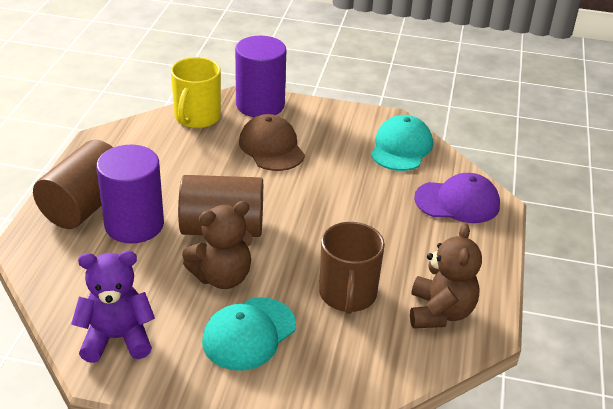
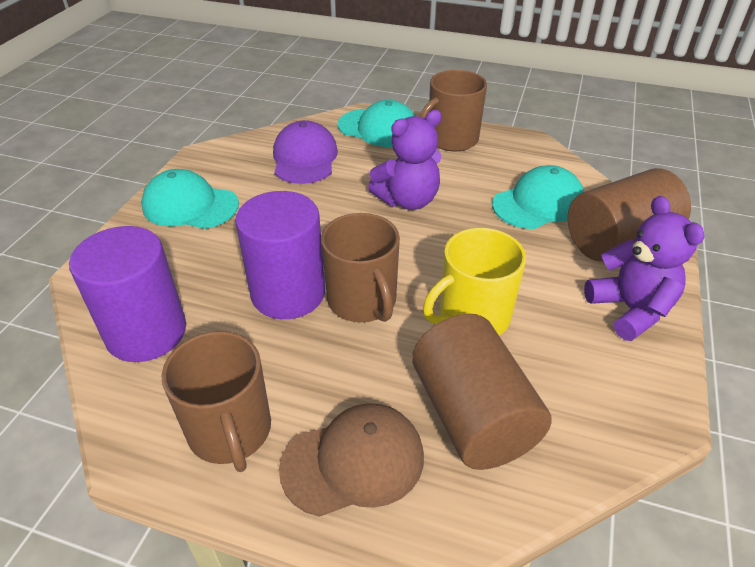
brown mug: 1 -> 3
brown teddy bear: 2 -> 0
purple teddy bear: 1 -> 2
turquoise cap: 2 -> 3

